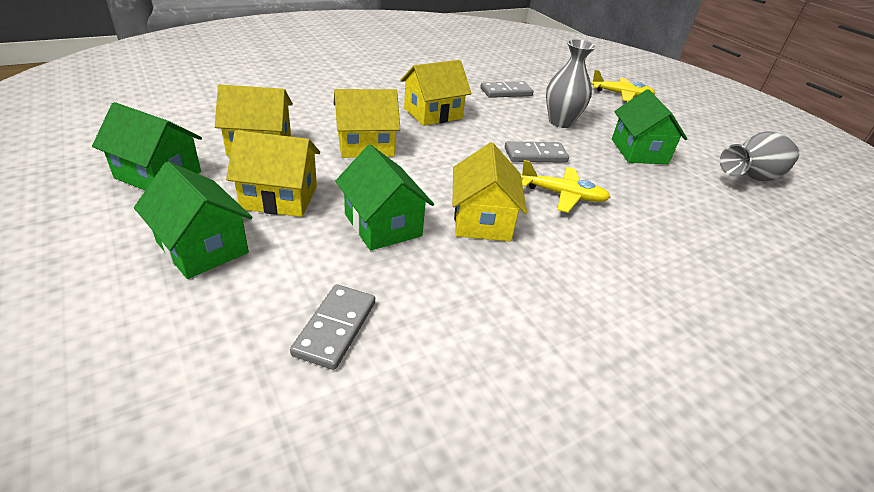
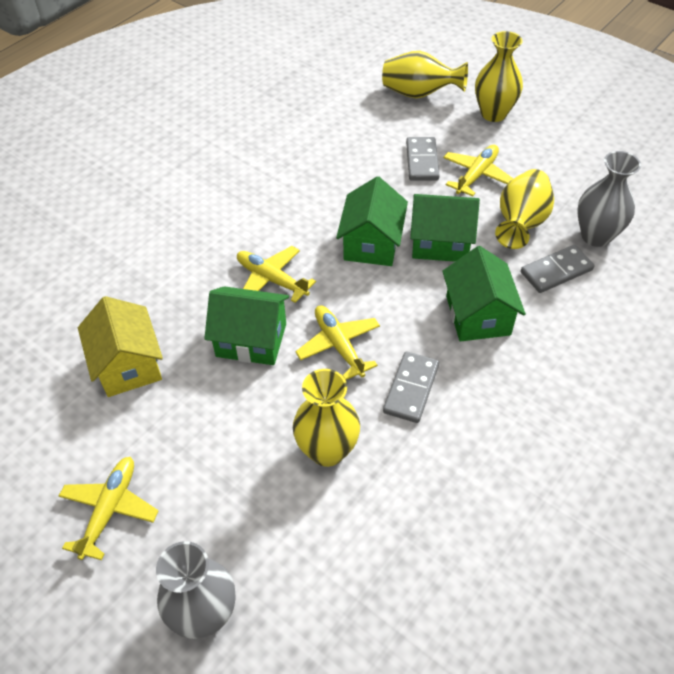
yellow house: 5 -> 1
yellow plane: 2 -> 4
yellow vase: 0 -> 4

